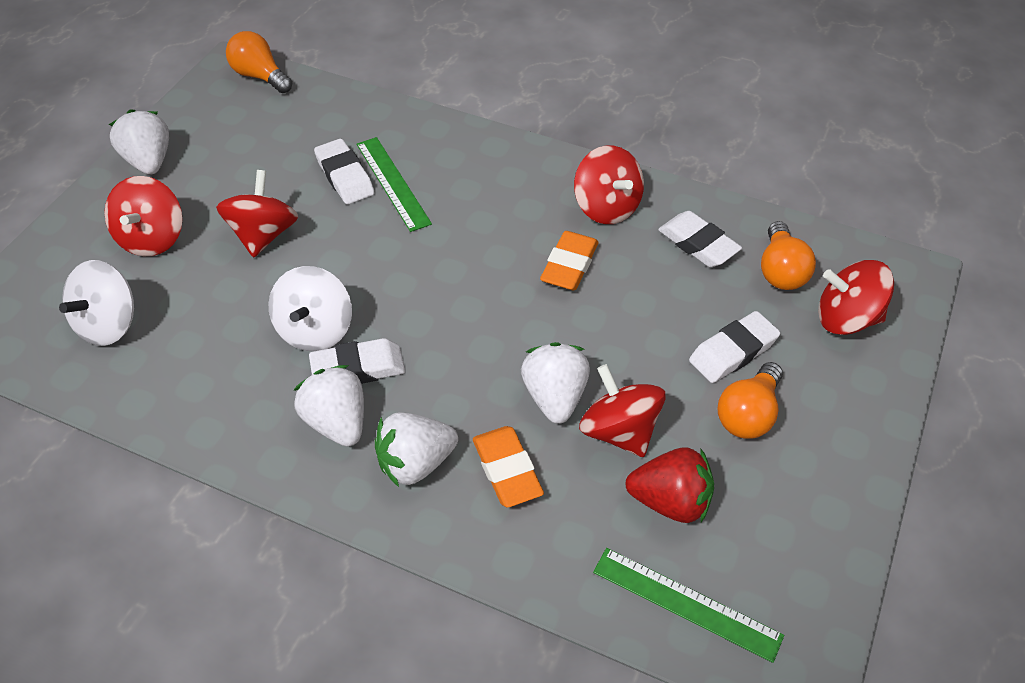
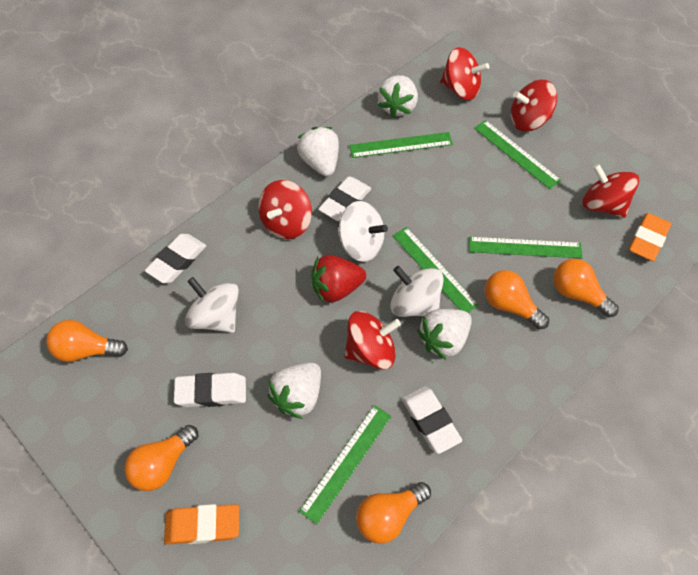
green ruler: 2 -> 5
orange light bulb: 3 -> 5
white spinning top: 2 -> 3

